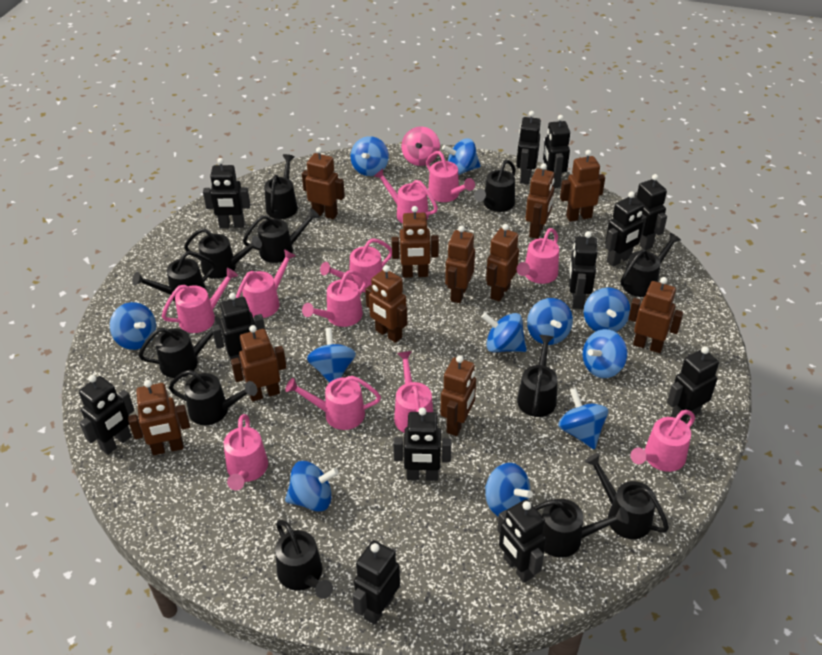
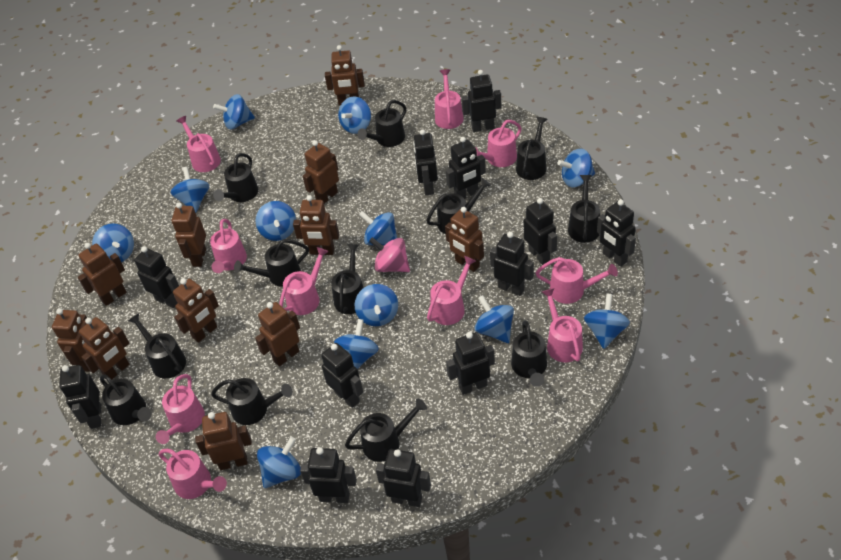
blue spinning top: 11 -> 12
pink watering can: 11 -> 10

